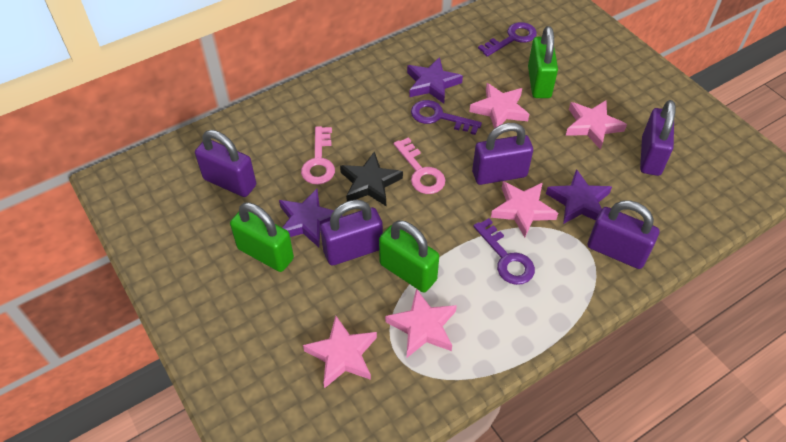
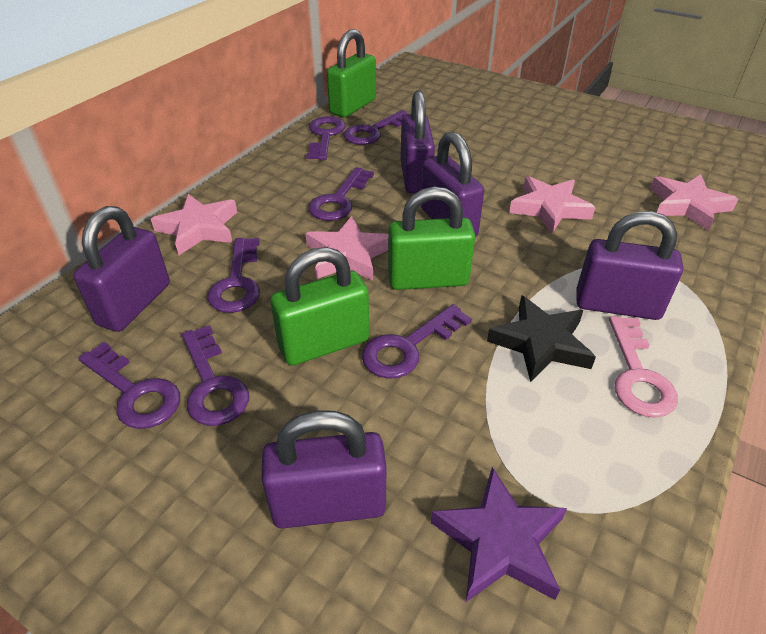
pink key: 2 -> 1
pink star: 5 -> 4
purple key: 3 -> 7
purple star: 3 -> 1

